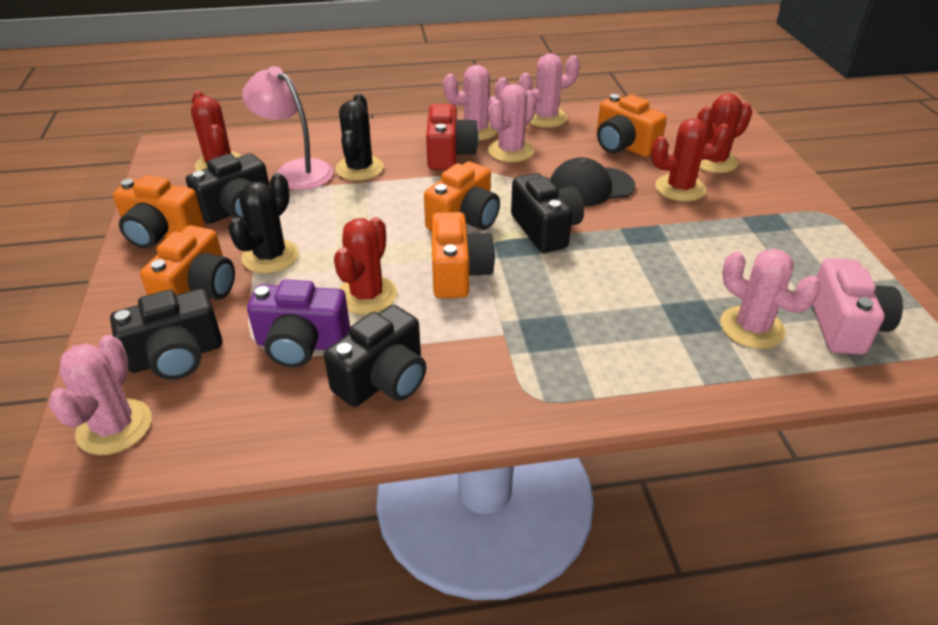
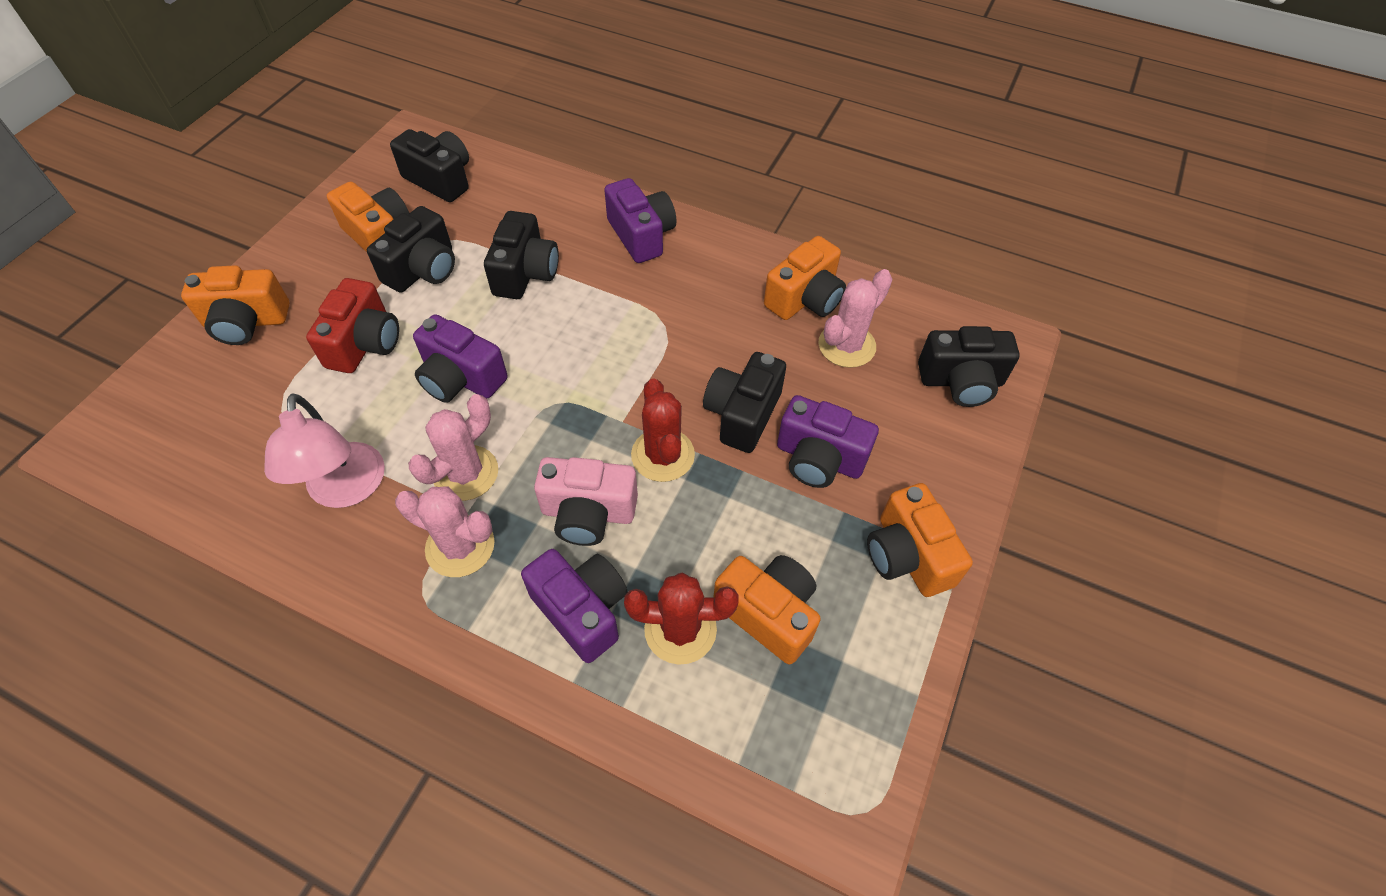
black cactus: 2 -> 0
black camera: 4 -> 5
black cap: 1 -> 0
pink cactus: 5 -> 3
purple camera: 1 -> 4
red cactus: 4 -> 2

